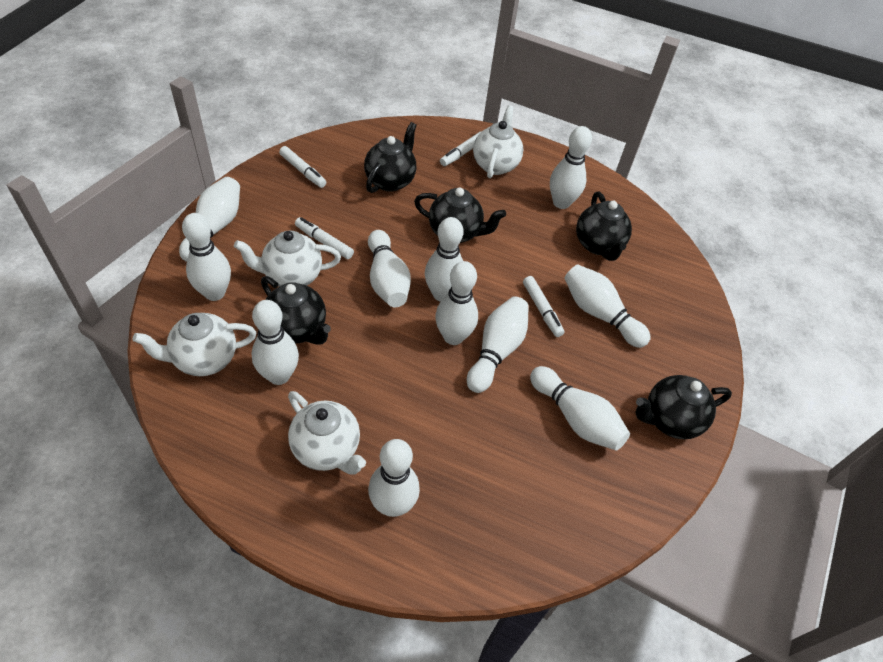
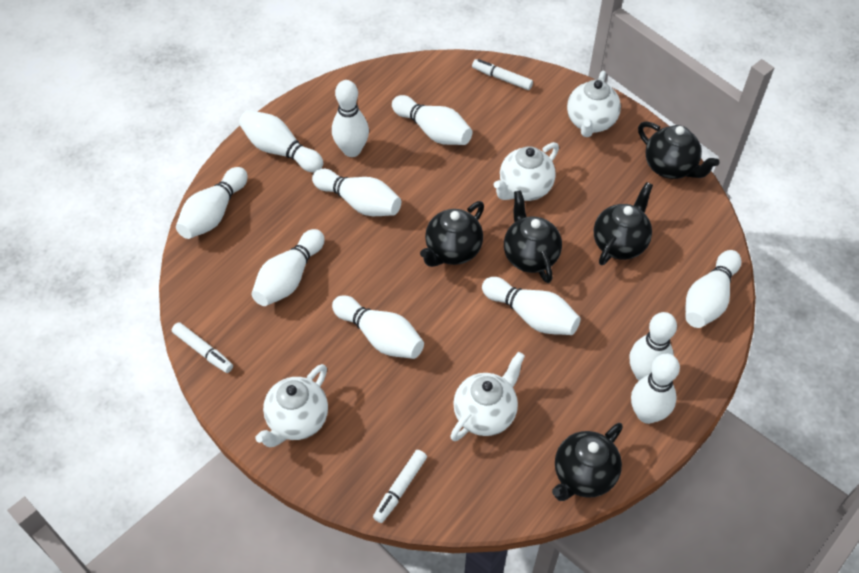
white marker: 4 -> 3

